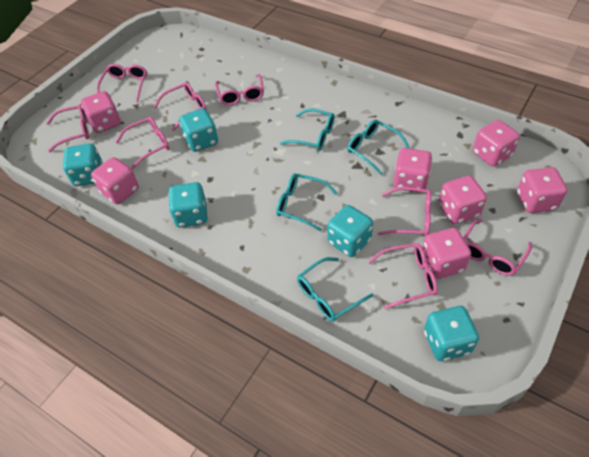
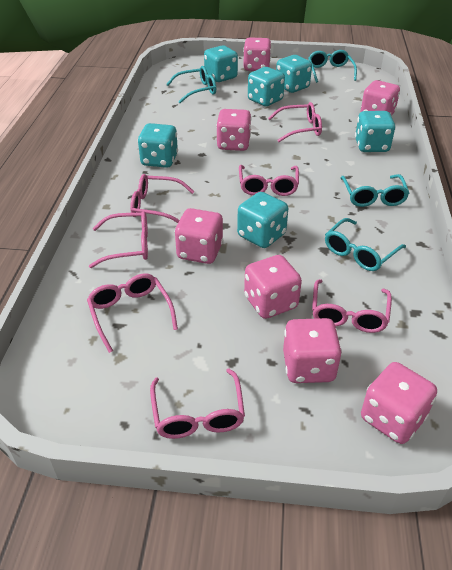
pink glasses: 8 -> 7
turquoise dice: 5 -> 6

